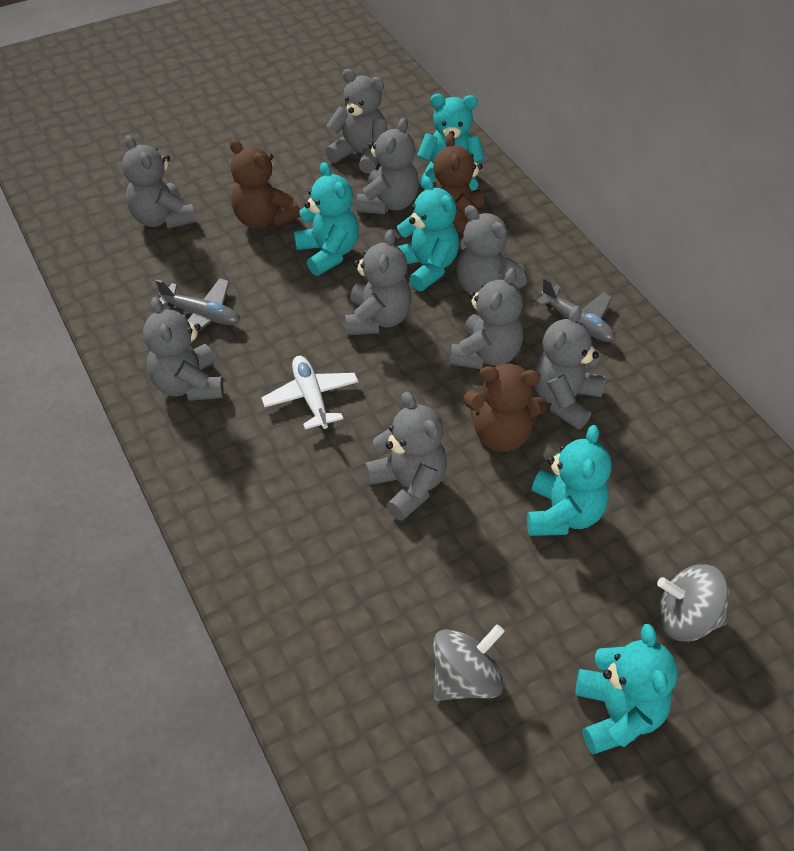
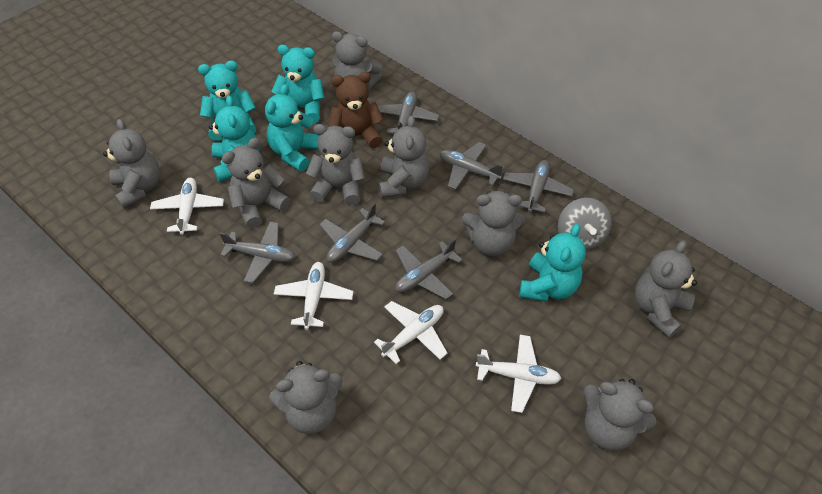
brown teddy bear: 3 -> 1
grey plane: 2 -> 6
grey spinning top: 2 -> 1
white plane: 1 -> 4

